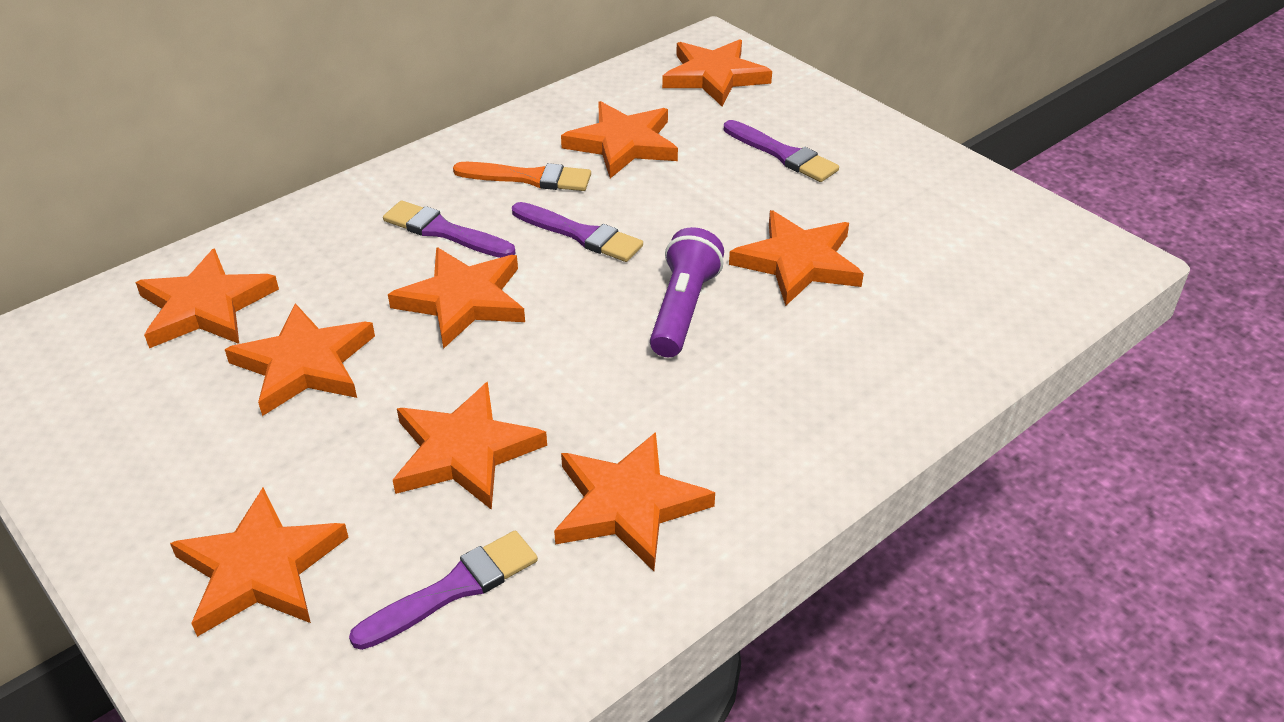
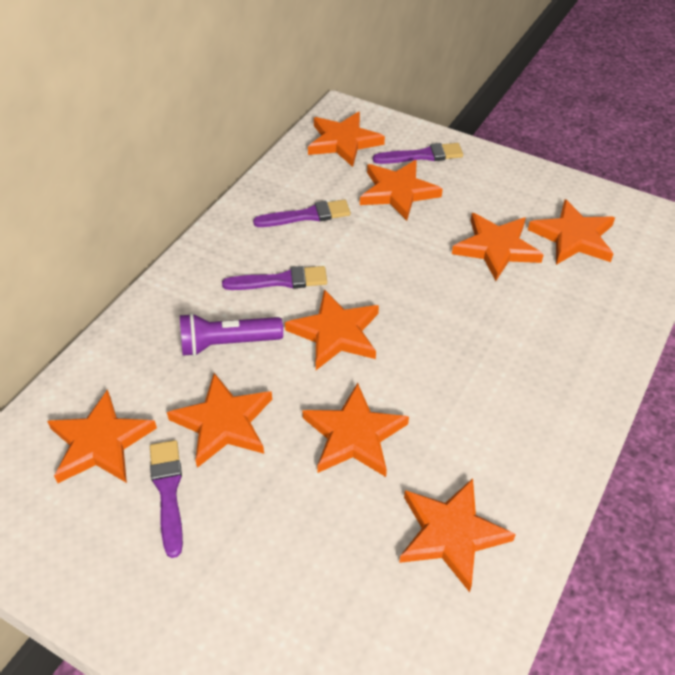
orange brush: 1 -> 0

